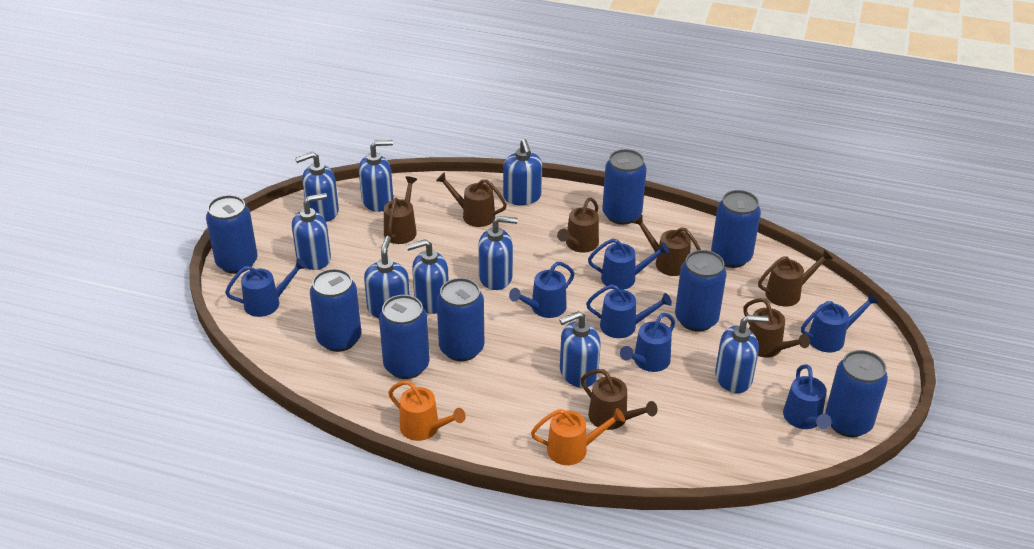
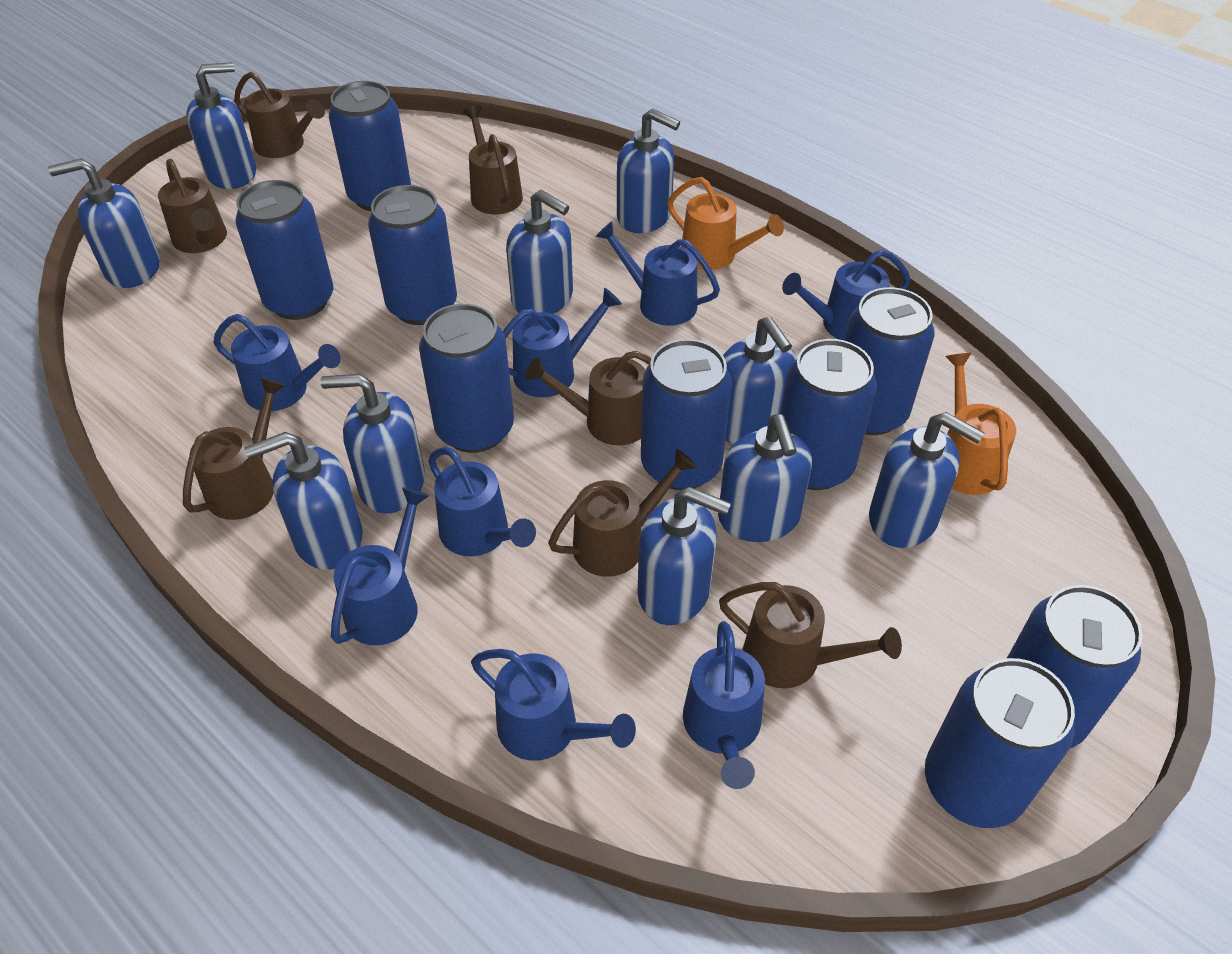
blue can: 8 -> 9
blue soap dispenser: 9 -> 10
blue watering can: 7 -> 8

